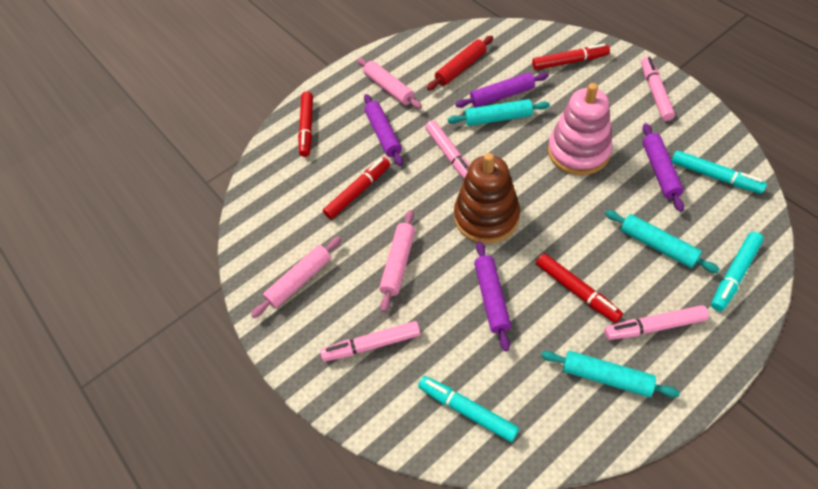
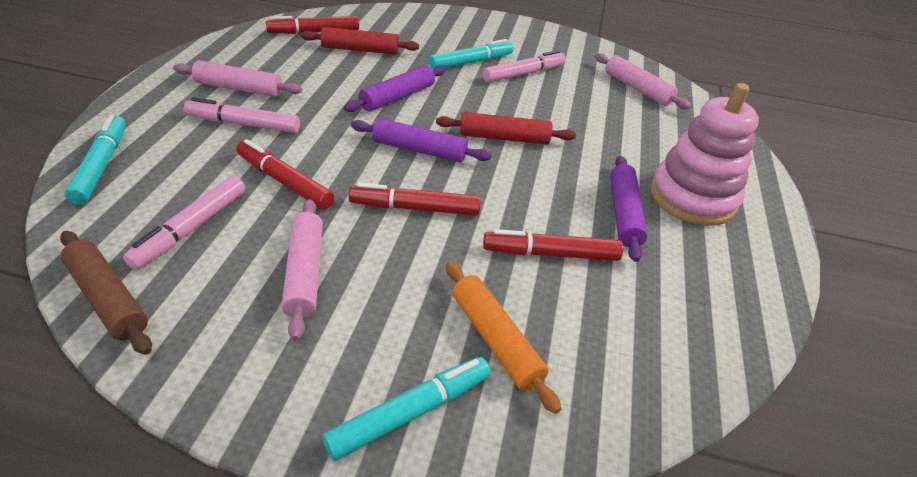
brown rolling pin: 0 -> 1
brown stacking toy: 1 -> 0
orange rolling pin: 0 -> 1
pink marker: 4 -> 3
purple rolling pin: 4 -> 3
red rolling pin: 1 -> 2
turquoise rolling pin: 3 -> 0

